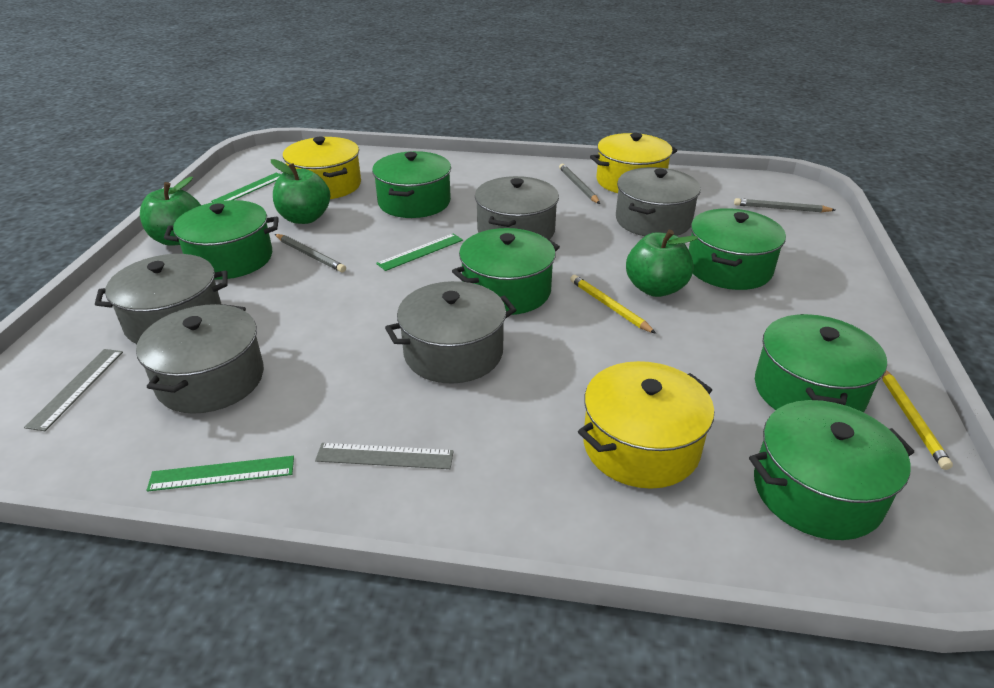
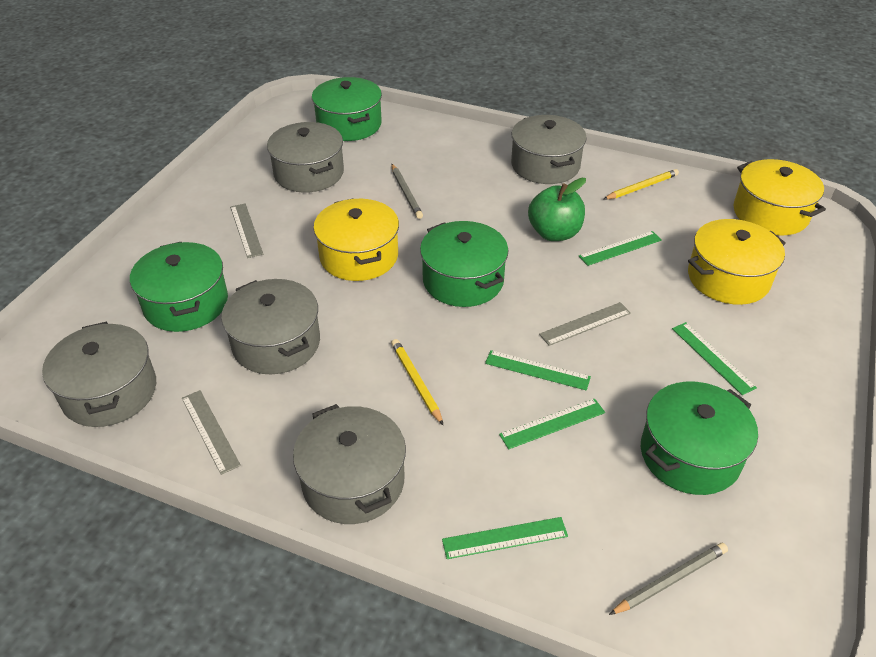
green apple: 3 -> 1
green pot: 6 -> 4
green ruler: 3 -> 5
grey pencil: 3 -> 2
grey ruler: 2 -> 3

